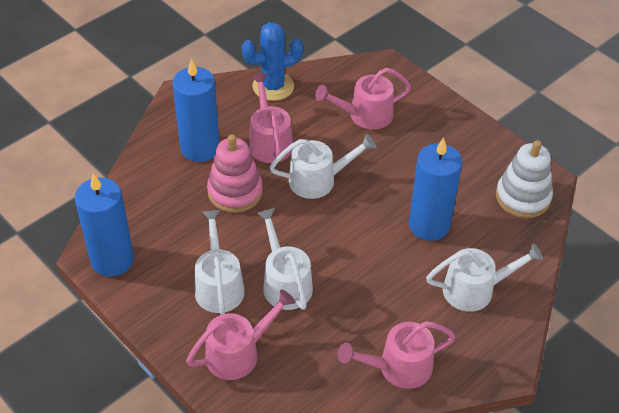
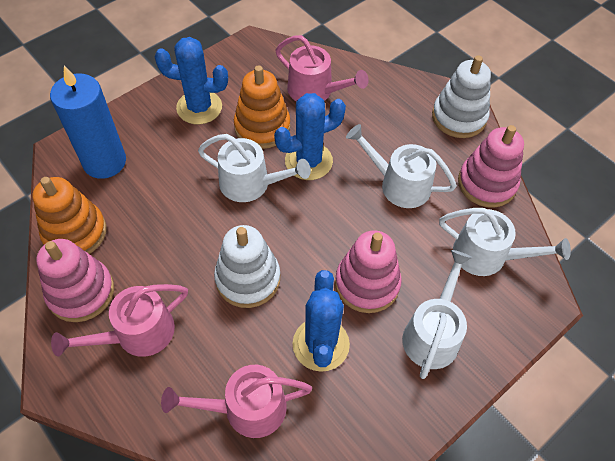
blue cactus: 1 -> 3
blue candle: 3 -> 1
orange stacking toy: 0 -> 2
pink stacking toy: 1 -> 3
pink watering can: 4 -> 3
white stacking toy: 1 -> 2

